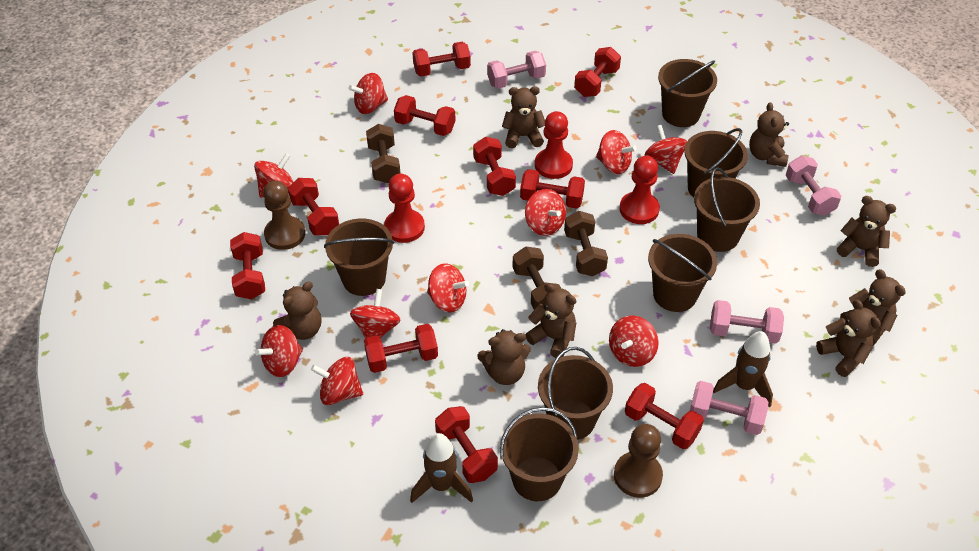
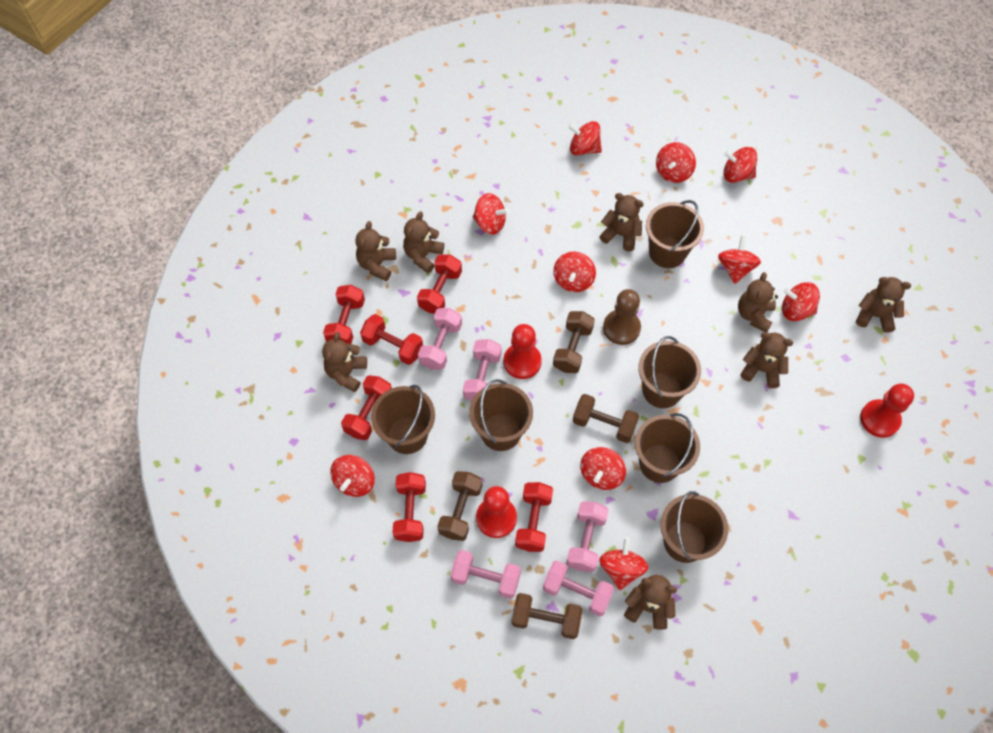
brown bucket: 7 -> 6
brown dumbbell: 3 -> 4
brown pawn: 2 -> 1
brown rocket: 2 -> 0
pink dumbbell: 4 -> 5
red dumbbell: 10 -> 6

